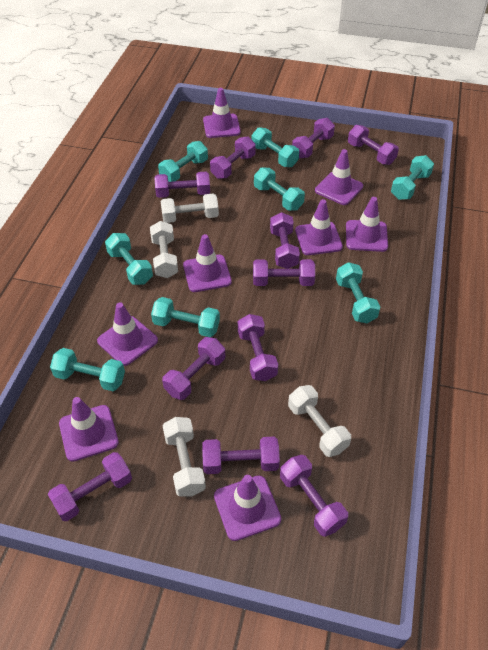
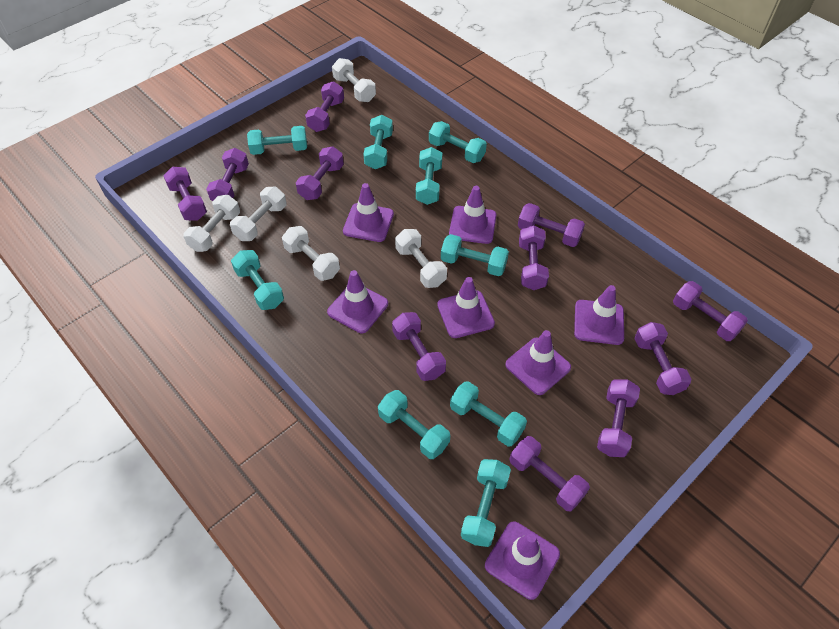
purple traffic cone: 8 -> 7
turquoise dumbbell: 8 -> 9
white dumbbell: 4 -> 5

